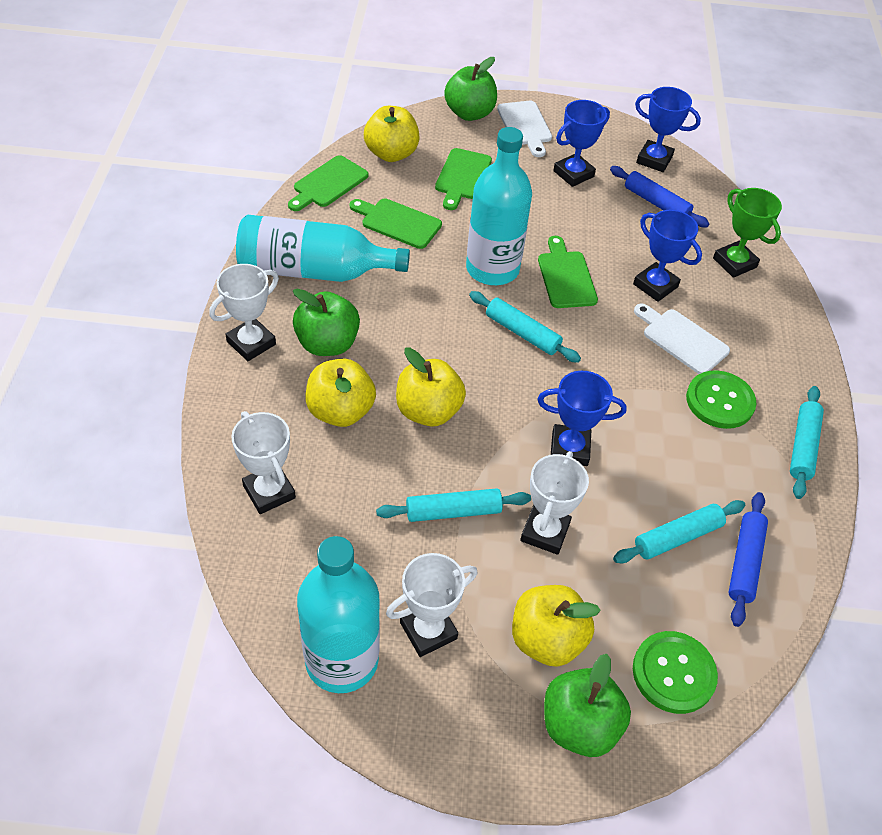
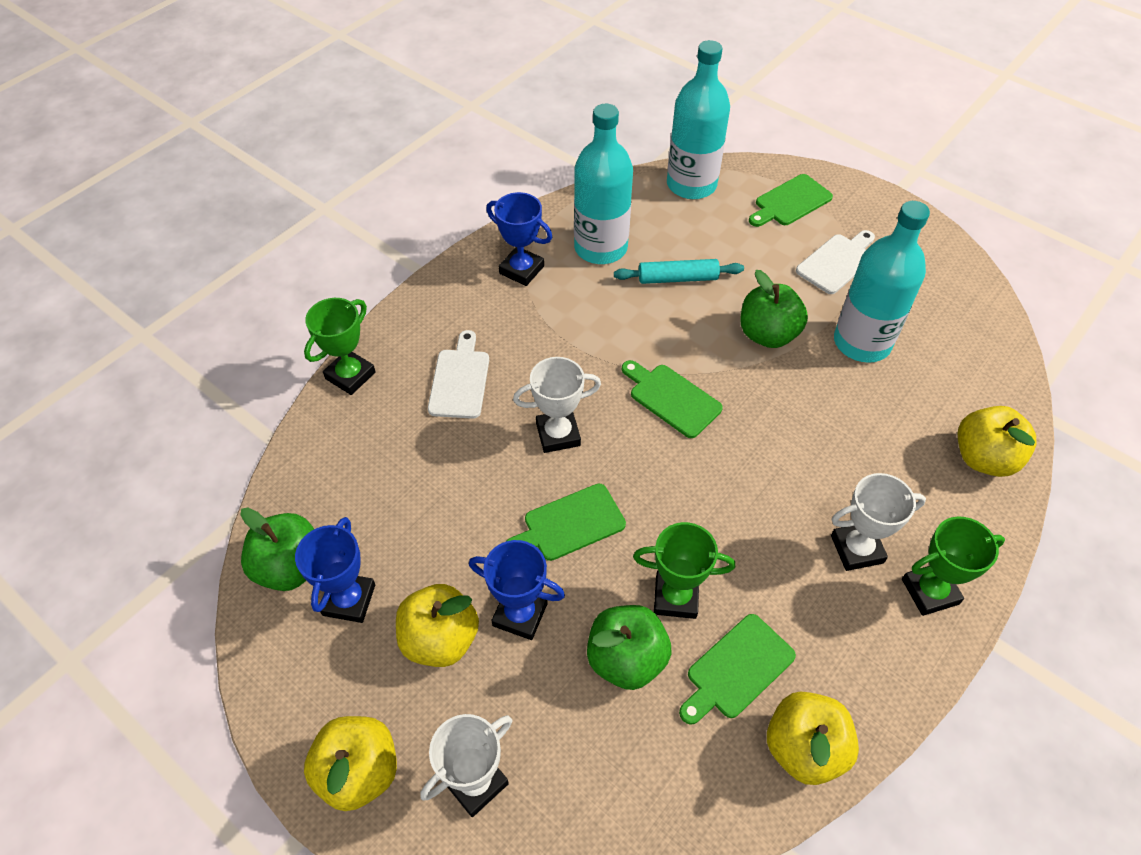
blue rolling pin: 2 -> 0
blue trophy: 4 -> 3
green button: 2 -> 0
green trophy: 1 -> 3
turquoise rolling pin: 4 -> 1
white trophy: 4 -> 3

